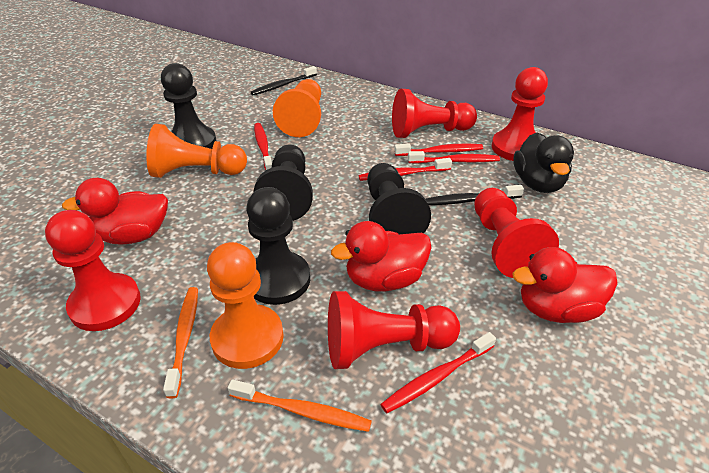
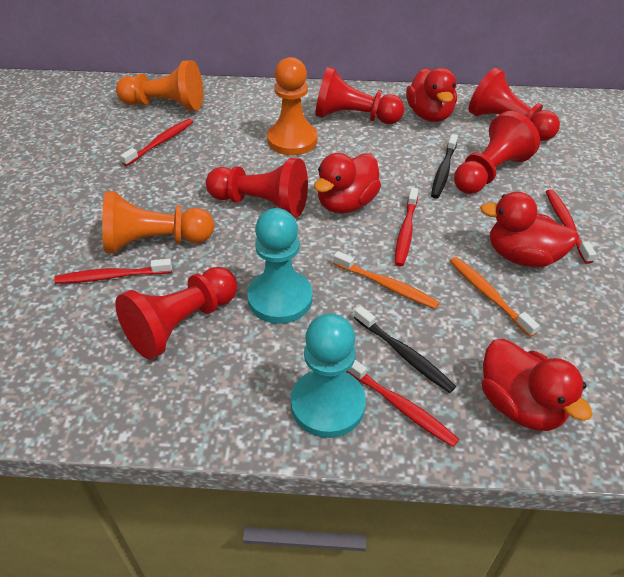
black duck: 1 -> 0
black pawn: 4 -> 0
red duck: 3 -> 4
turquoise pawn: 0 -> 2

